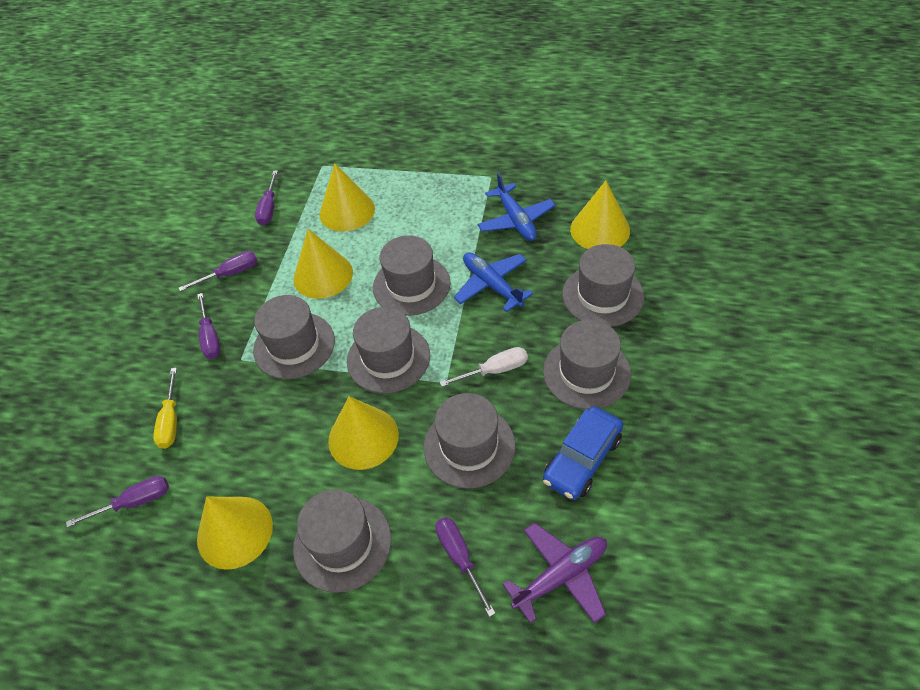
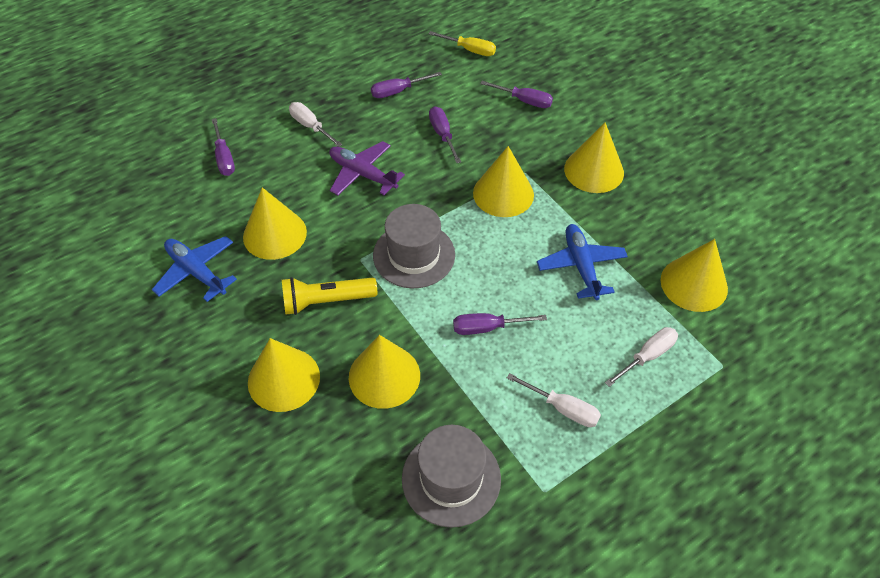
blue car: 1 -> 0
grey hat: 7 -> 2
white screwdriver: 1 -> 3
yellow cone: 5 -> 6
yellow flashlight: 0 -> 1

